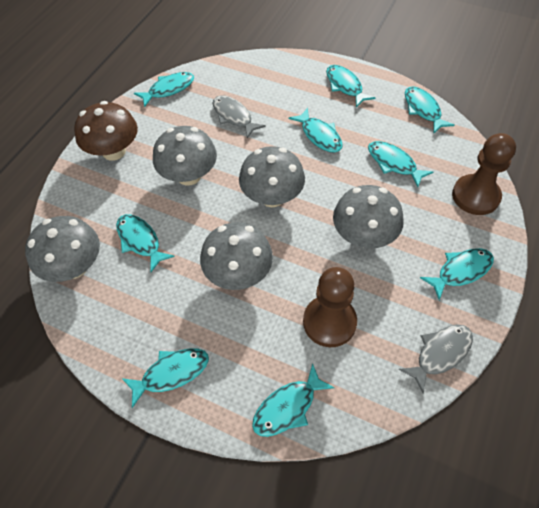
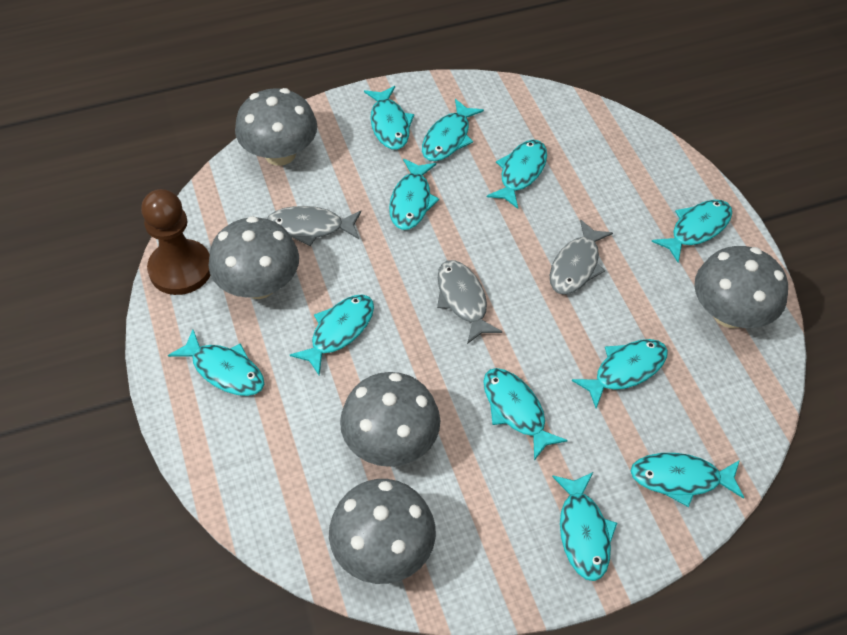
brown mushroom: 1 -> 0
brown pawn: 2 -> 1
grey fish: 2 -> 3
turquoise fish: 9 -> 11

